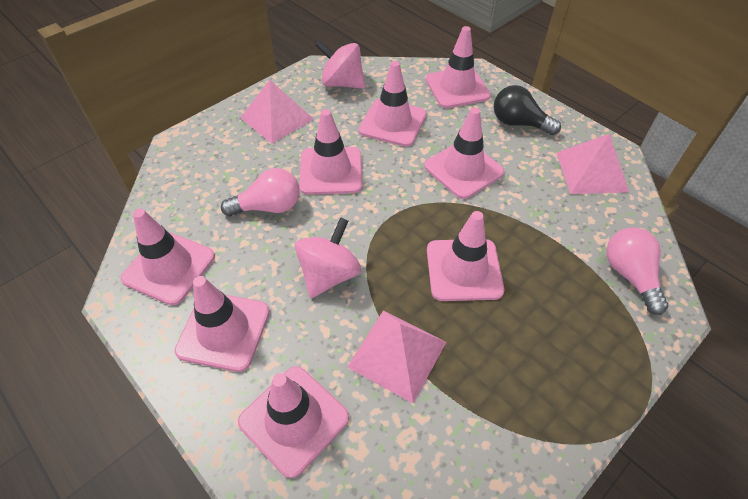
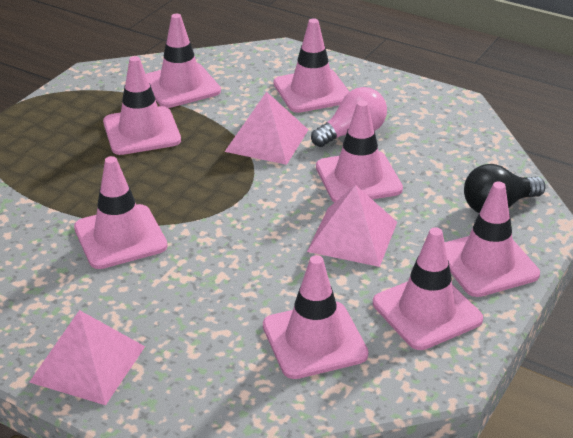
pink light bulb: 2 -> 1
pink spinning top: 2 -> 0

